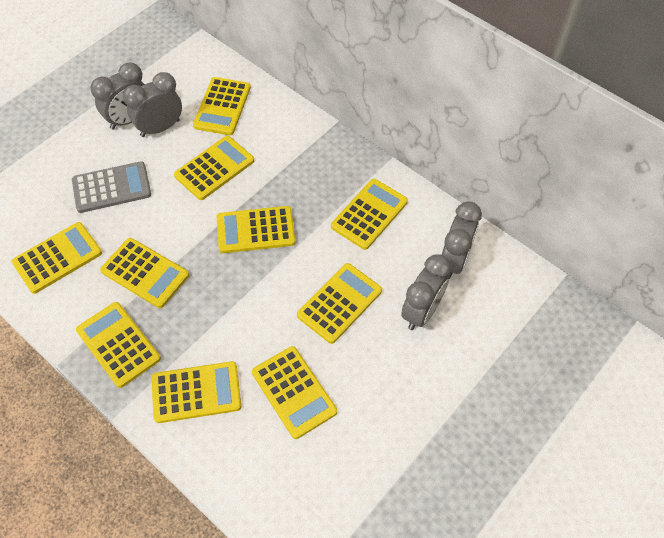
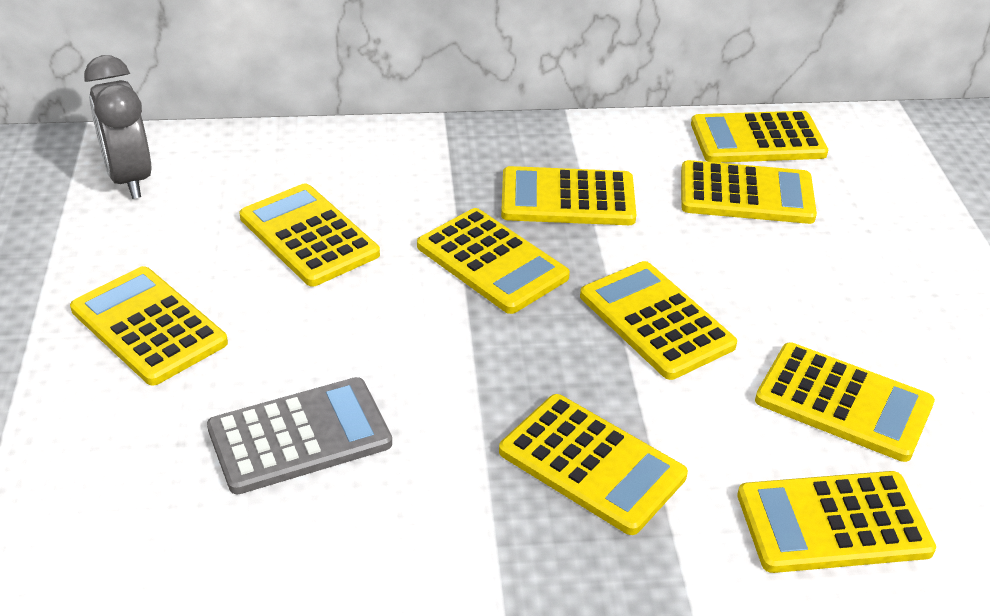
grey clock: 4 -> 1

